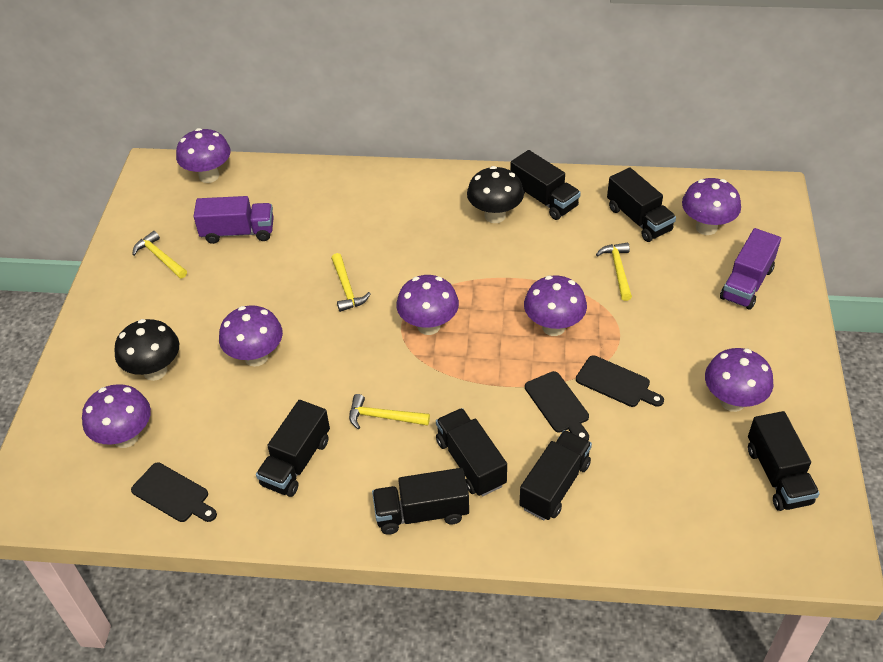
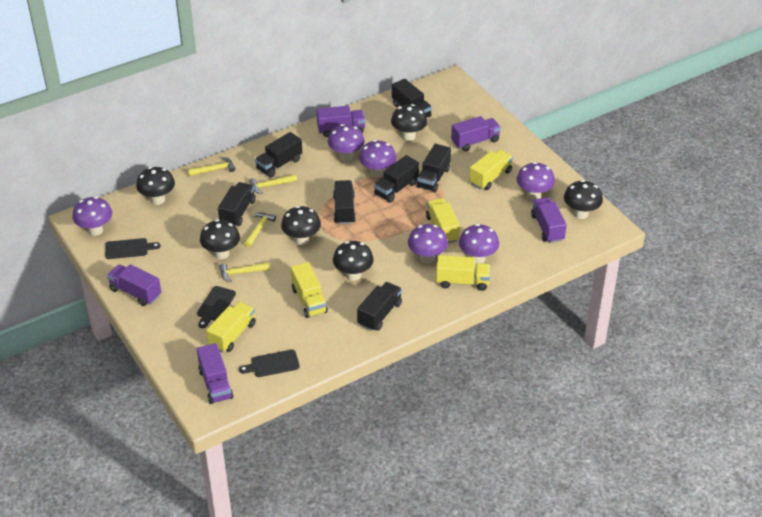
black mushroom: 2 -> 6
purple mushroom: 7 -> 6
purple truck: 2 -> 5
yellow truck: 0 -> 5

